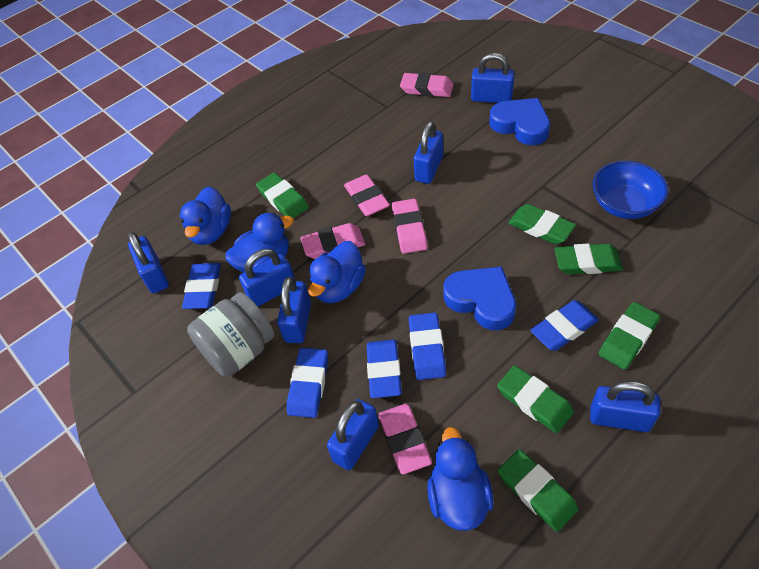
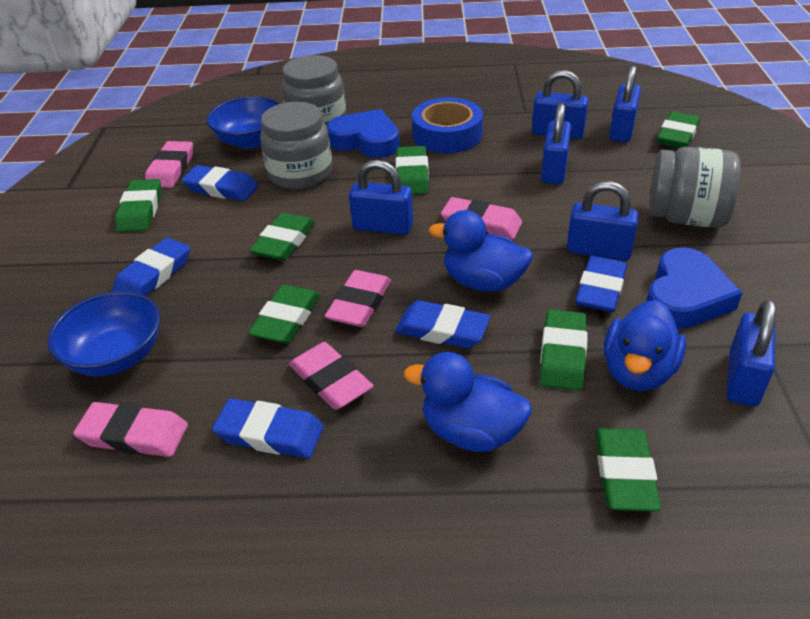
blue bowl: 1 -> 2
blue duck: 4 -> 3
blue padlock: 7 -> 6
blue tape: 0 -> 1
green eraser: 6 -> 7
grey jar: 1 -> 3

